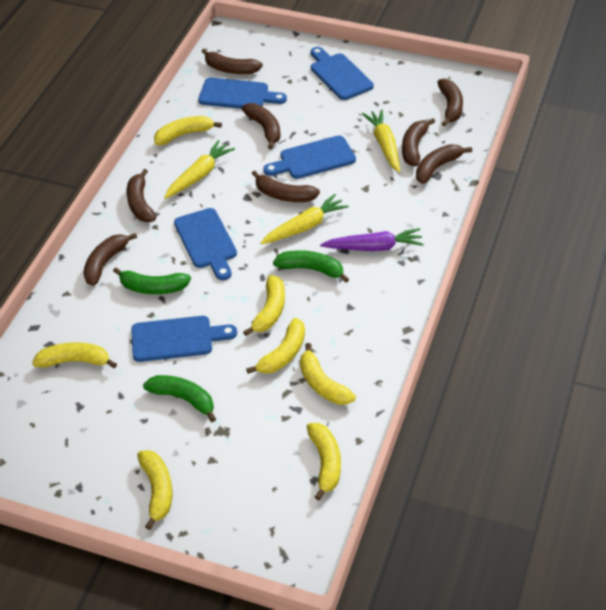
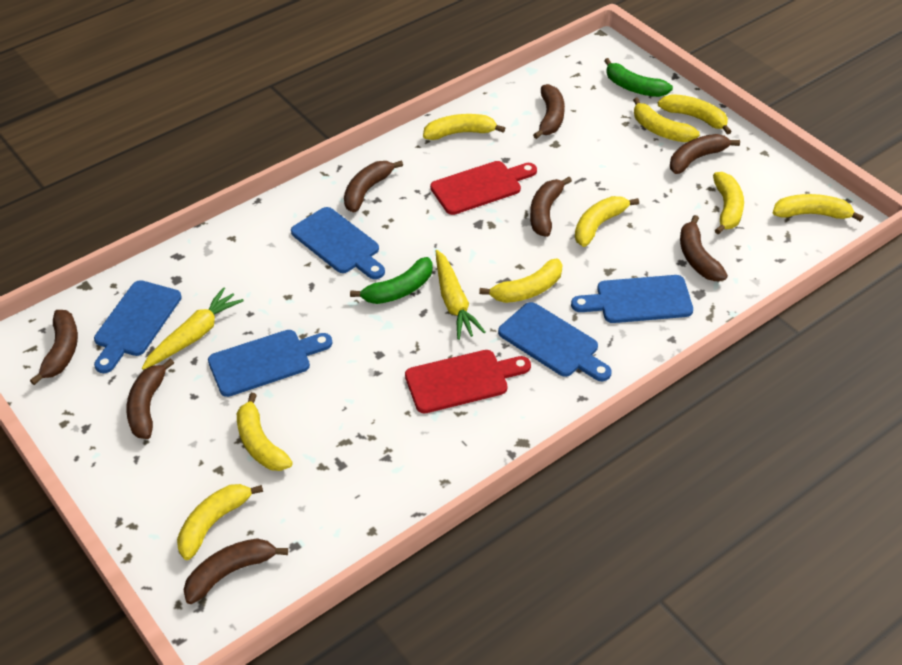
green banana: 3 -> 2
purple carrot: 1 -> 0
red cutting board: 0 -> 2
yellow banana: 7 -> 9
yellow carrot: 3 -> 2

